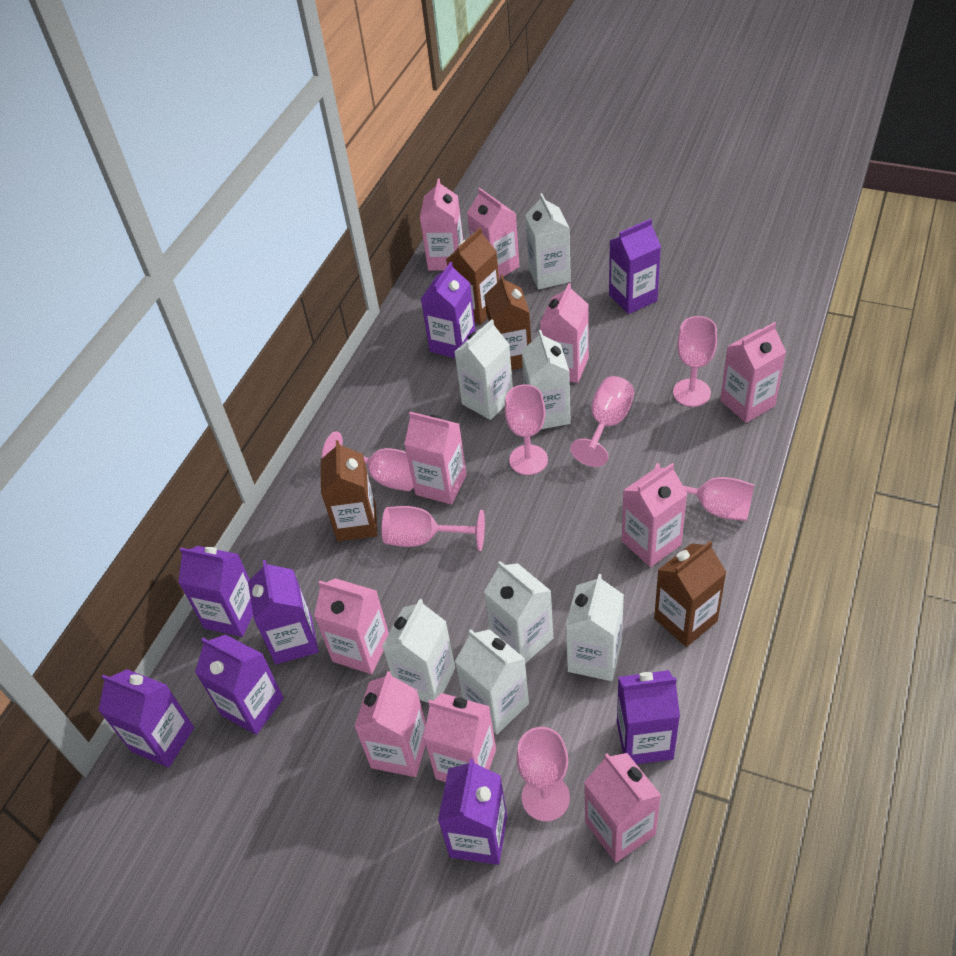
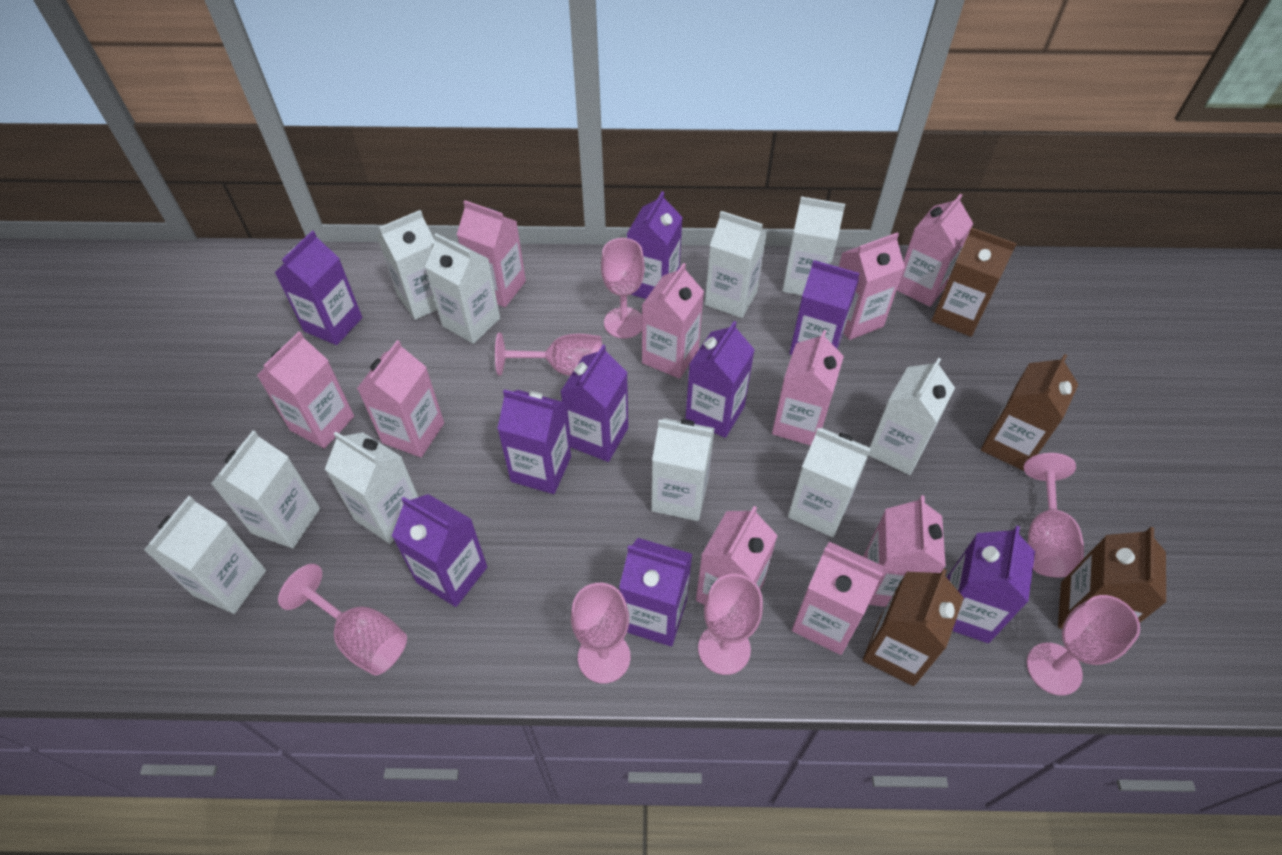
purple carton: 8 -> 9
white carton: 7 -> 10

